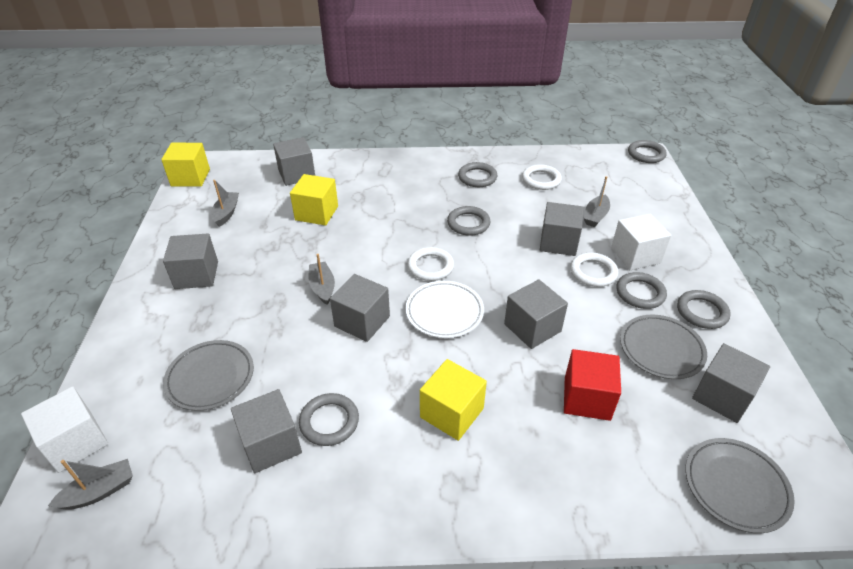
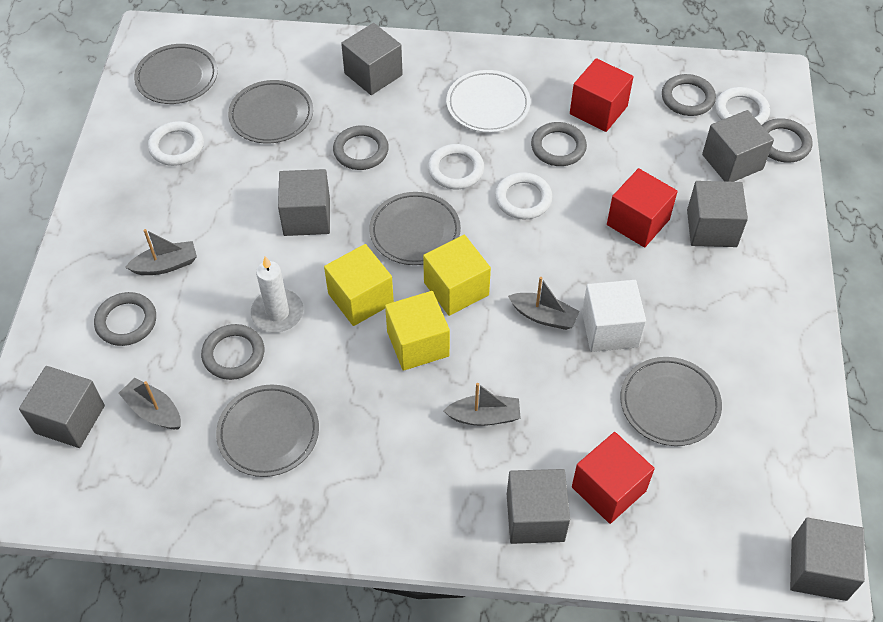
grey plate: 3 -> 5
red cube: 1 -> 3
white candle: 0 -> 1
white cube: 2 -> 1
white ring: 3 -> 4

